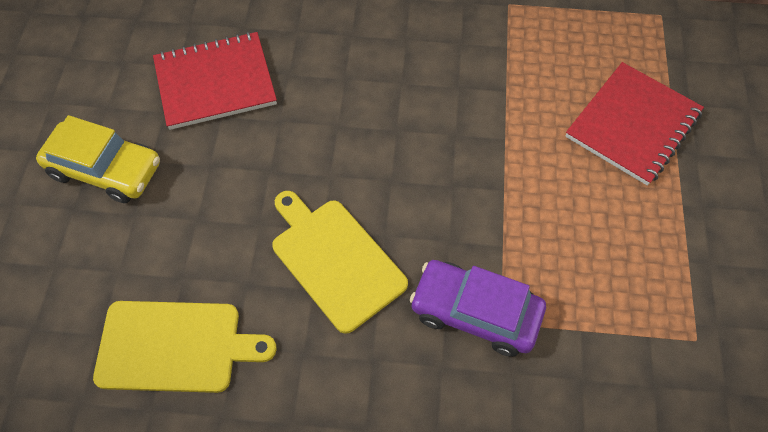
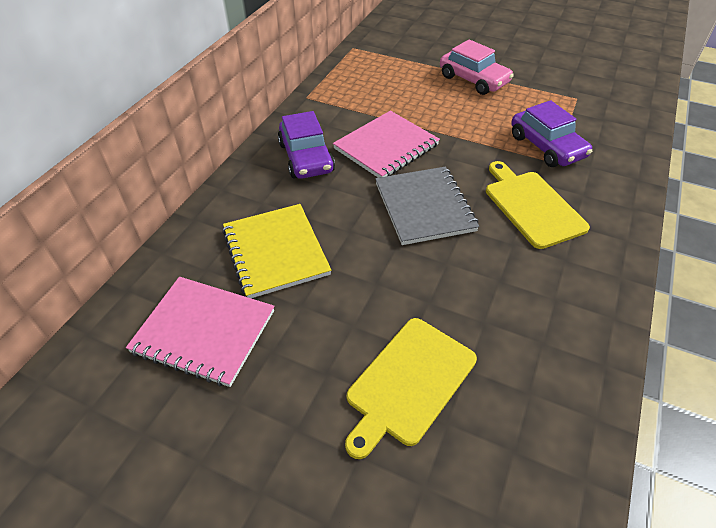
grey notebook: 0 -> 1
pink car: 0 -> 1
pink notebook: 0 -> 2
purple car: 1 -> 2
red notebook: 2 -> 0
yellow car: 1 -> 0
yellow notebook: 0 -> 1

